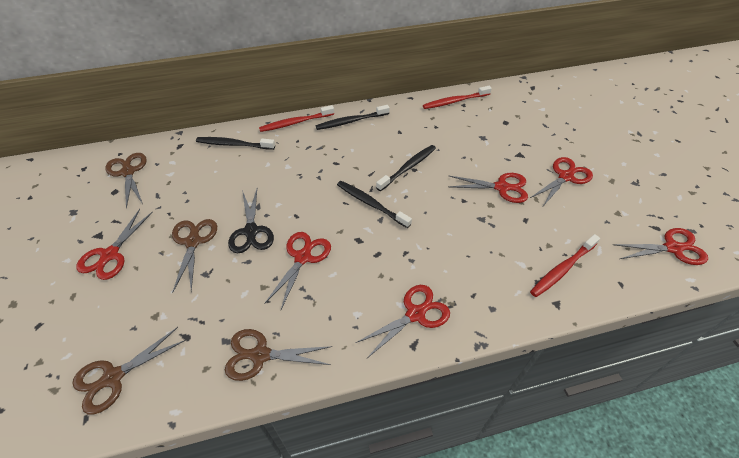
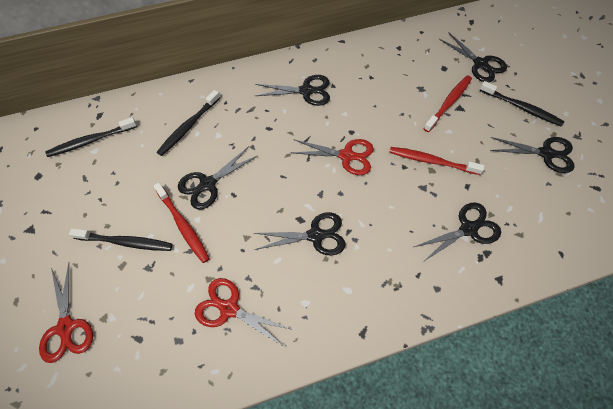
black scissors: 1 -> 6
brown scissors: 4 -> 0
red scissors: 6 -> 3

